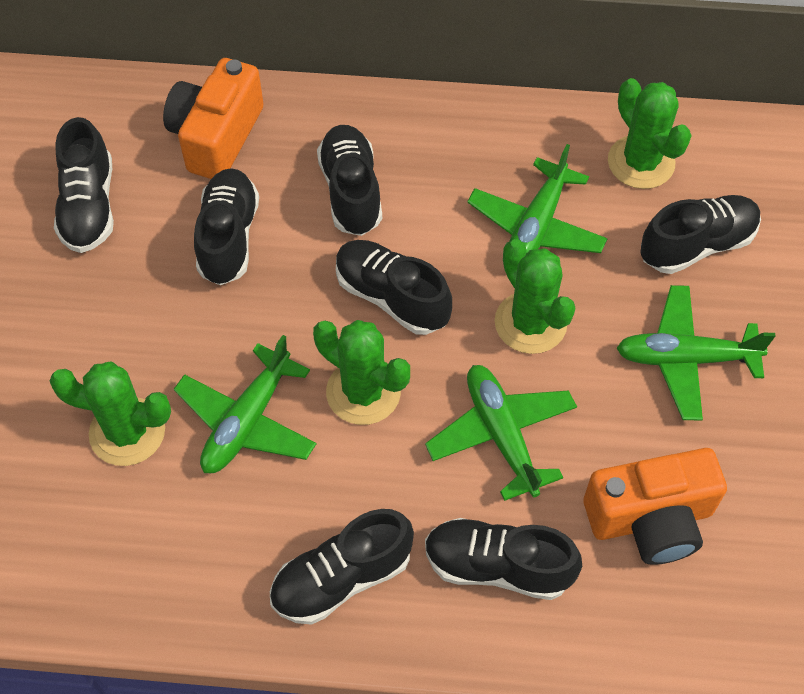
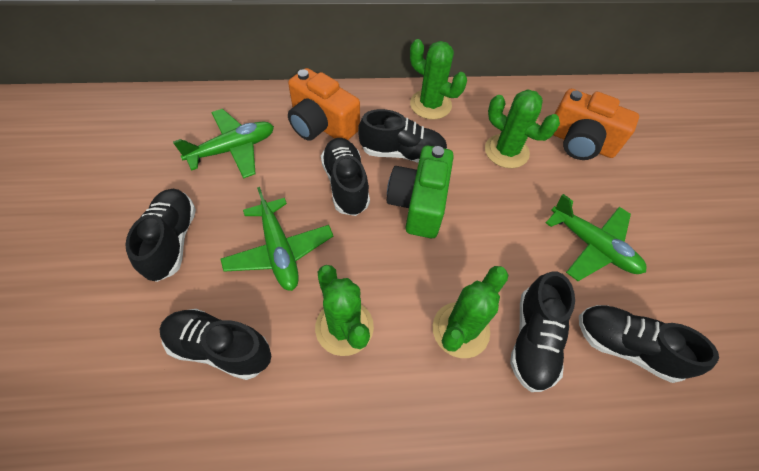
black shoe: 7 -> 6
green camera: 0 -> 1
green plane: 4 -> 3

